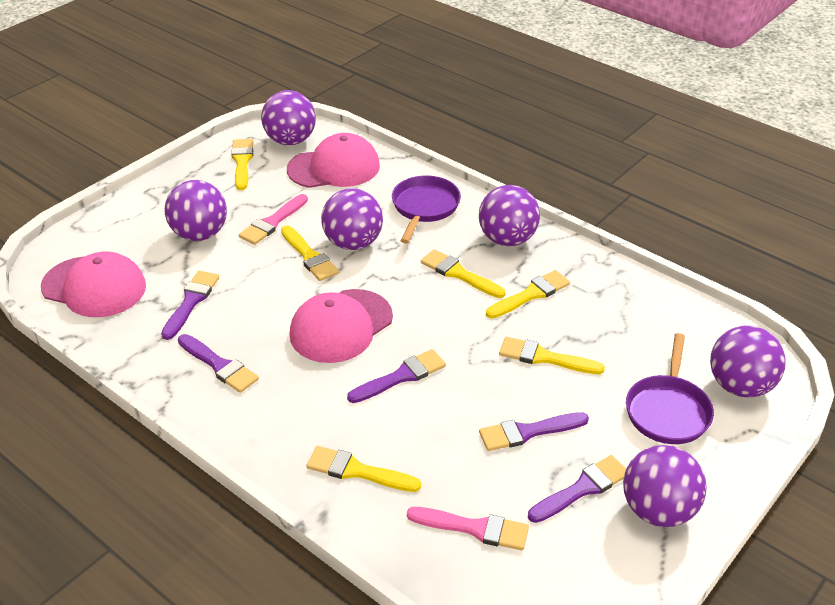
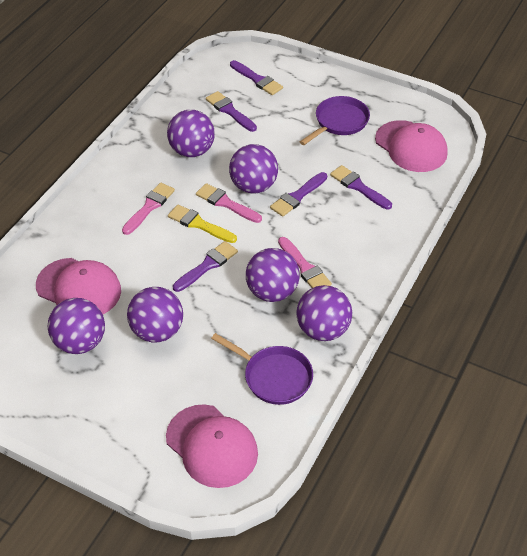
pink brush: 2 -> 3
yellow brush: 6 -> 1

